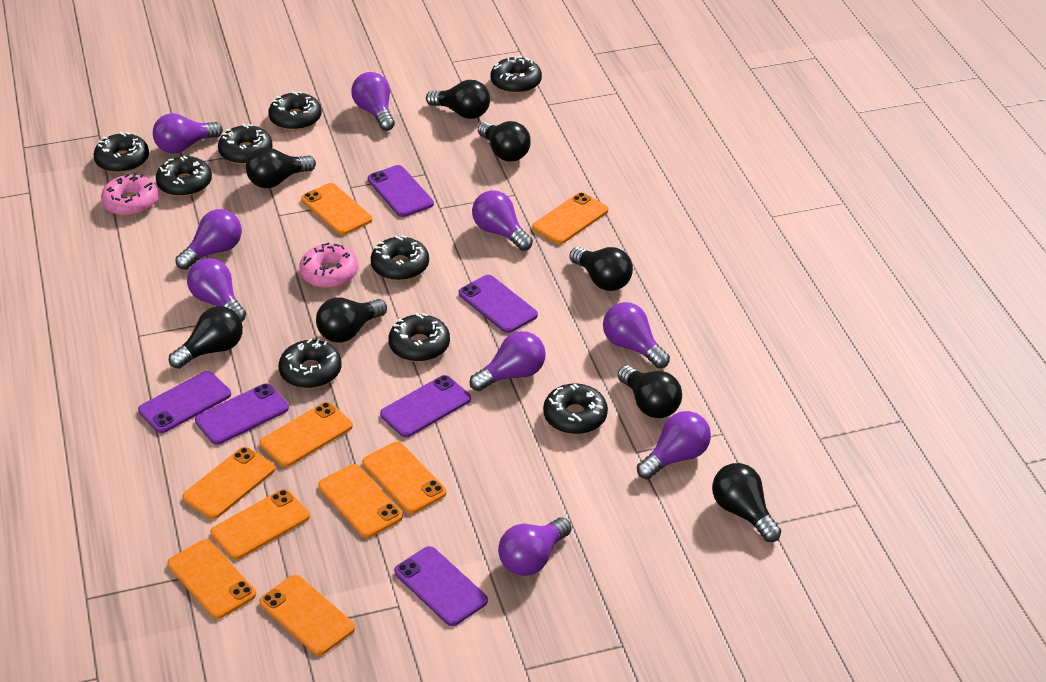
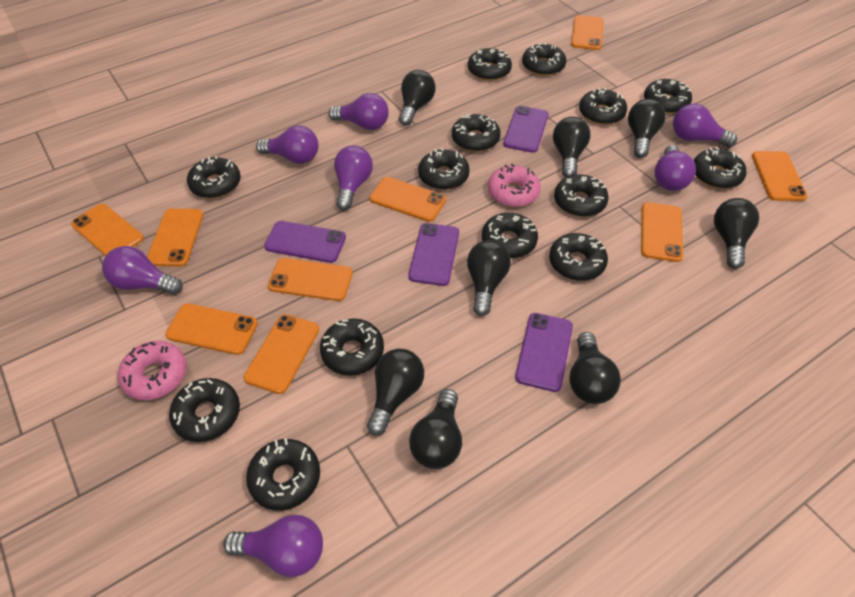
black donut: 9 -> 14
purple light bulb: 9 -> 7
purple phone: 6 -> 4

